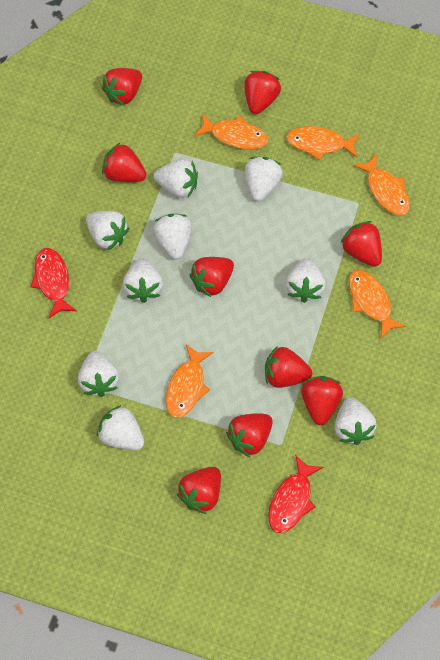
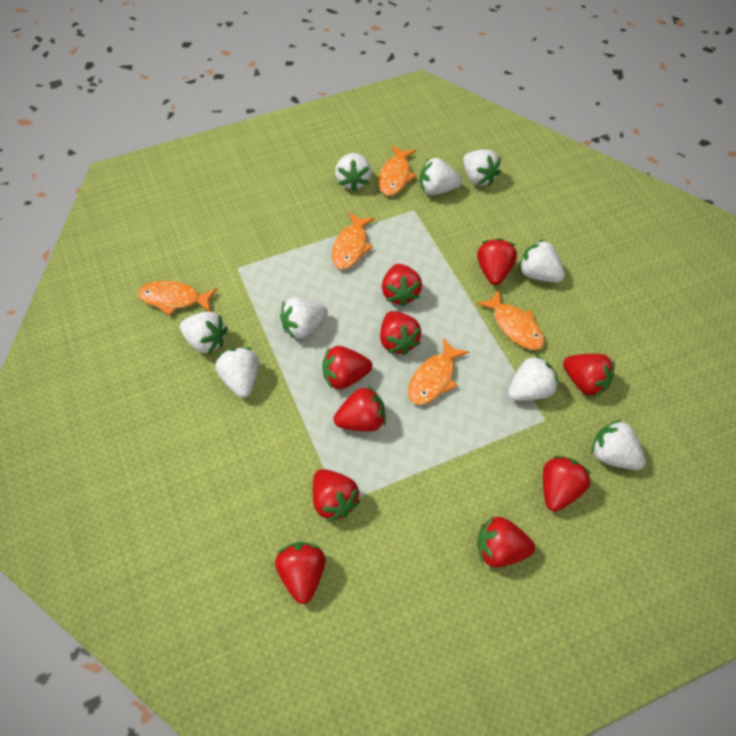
red fish: 2 -> 0
red strawberry: 9 -> 10

